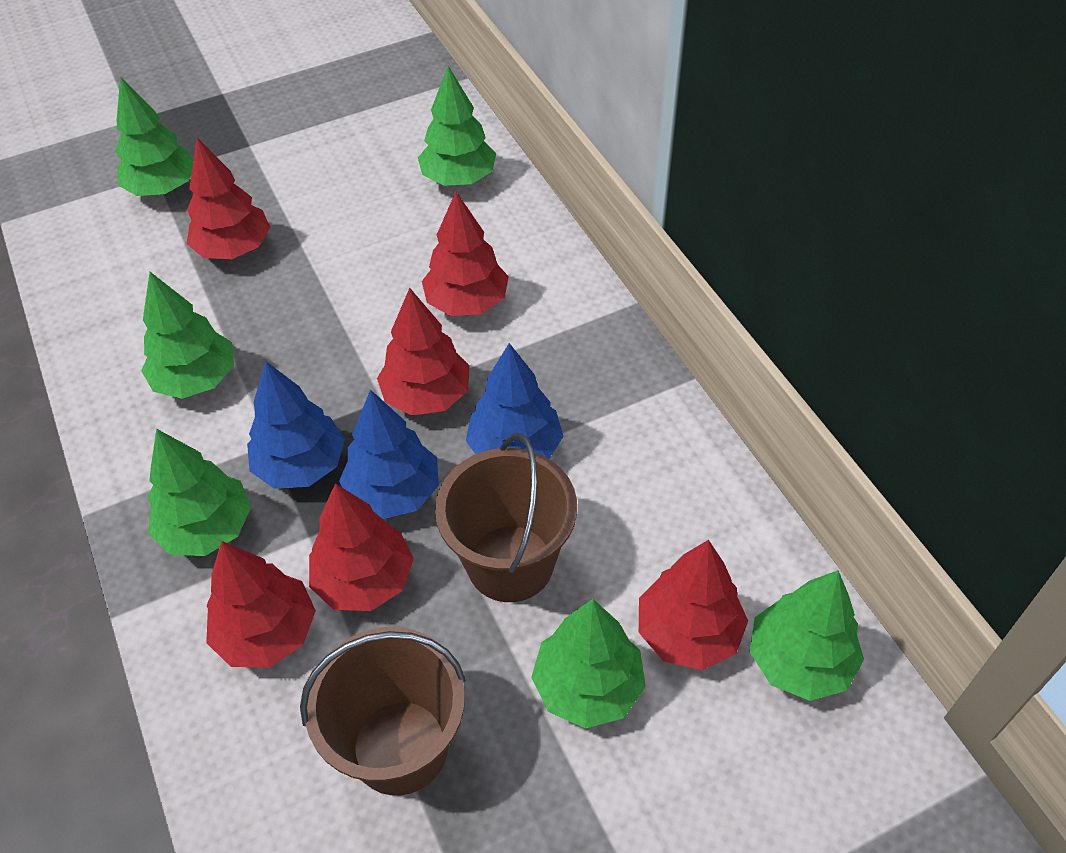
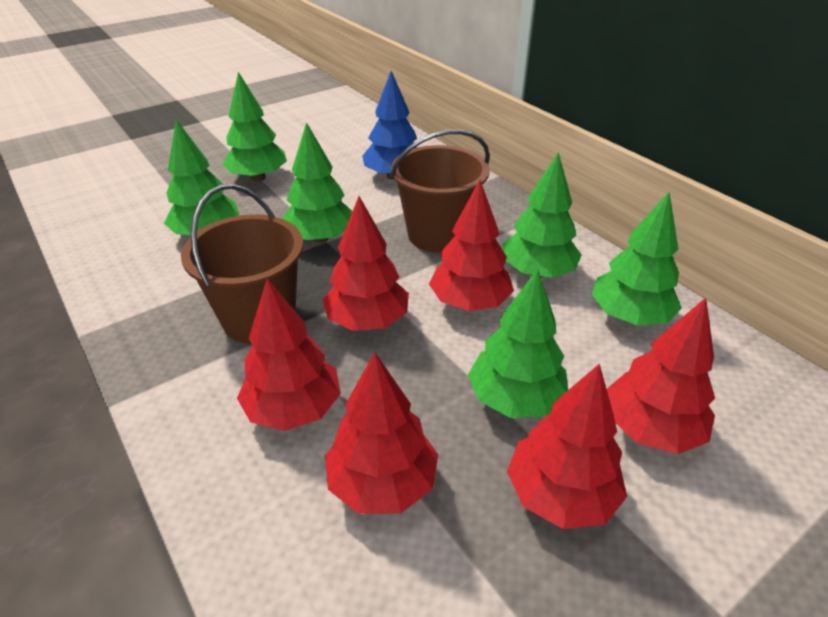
blue tree: 3 -> 1

